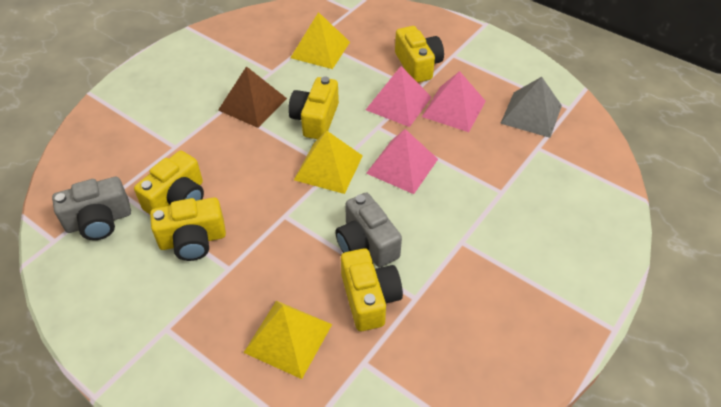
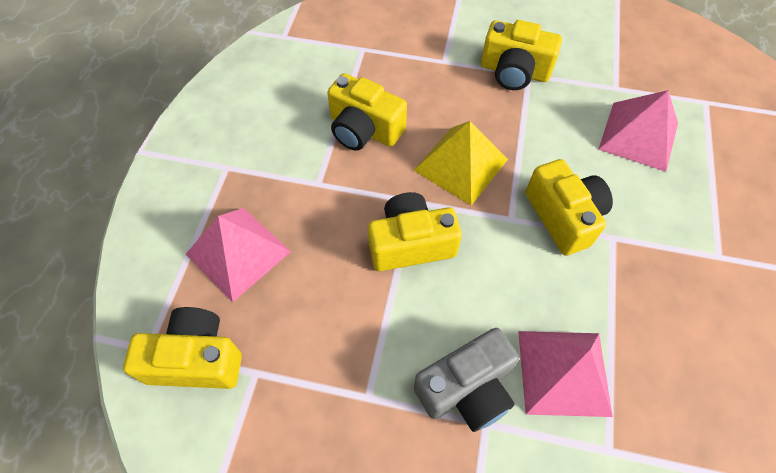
brown pyramid: 1 -> 0
grey camera: 2 -> 1
grey pyramid: 1 -> 0
yellow pyramid: 3 -> 1

